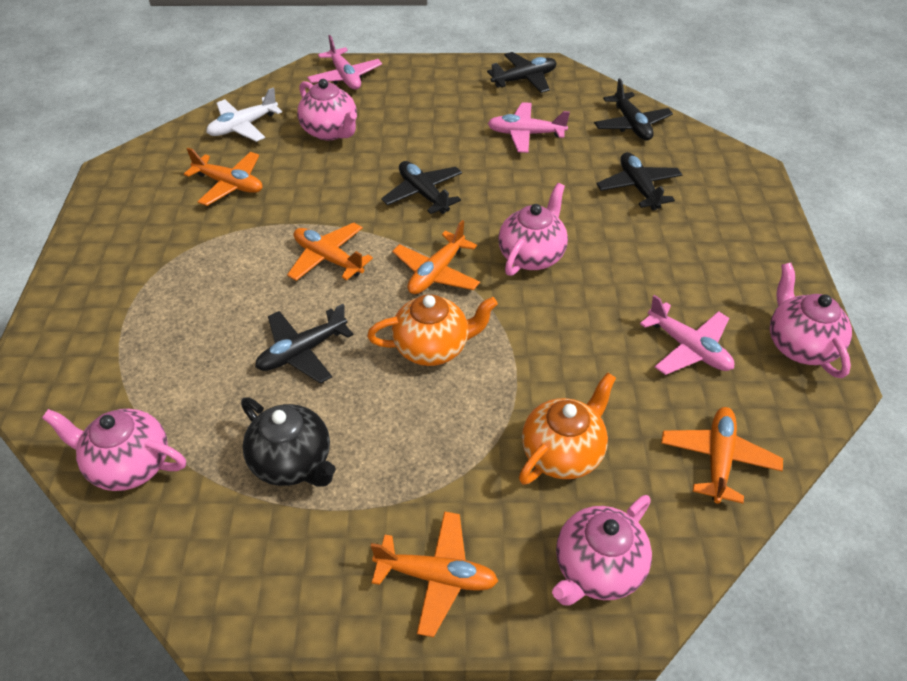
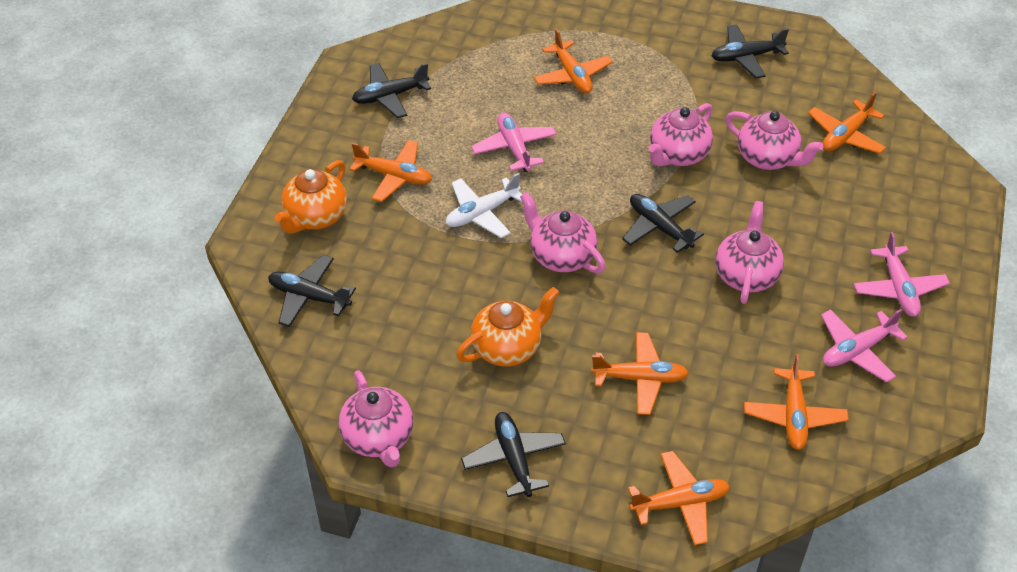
black teapot: 1 -> 0
orange plane: 5 -> 6

